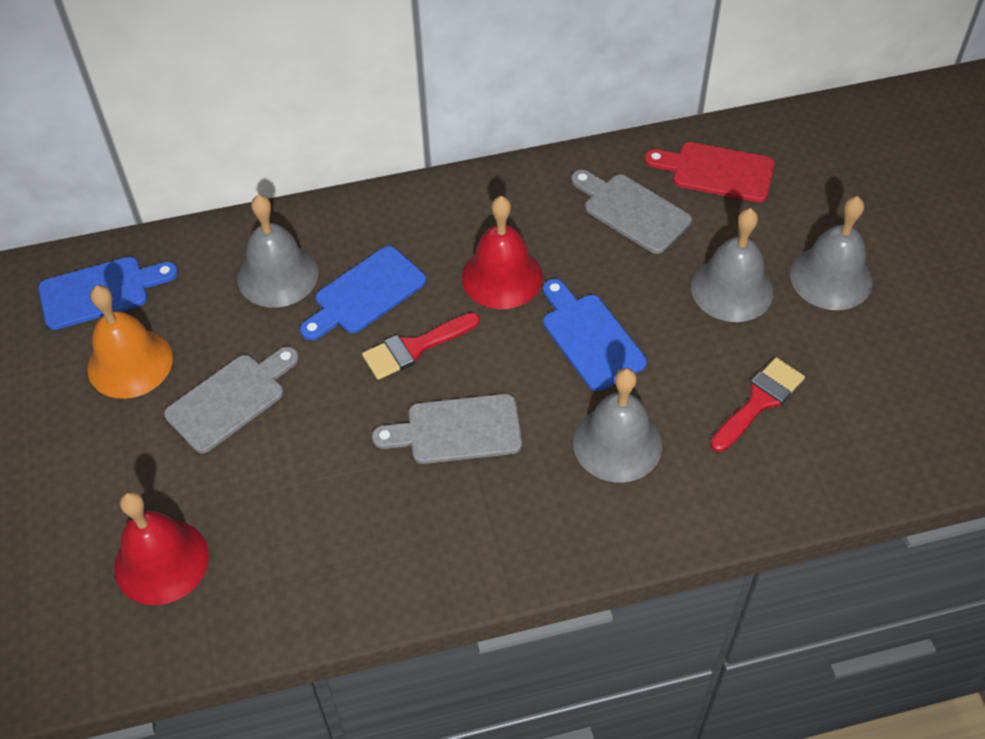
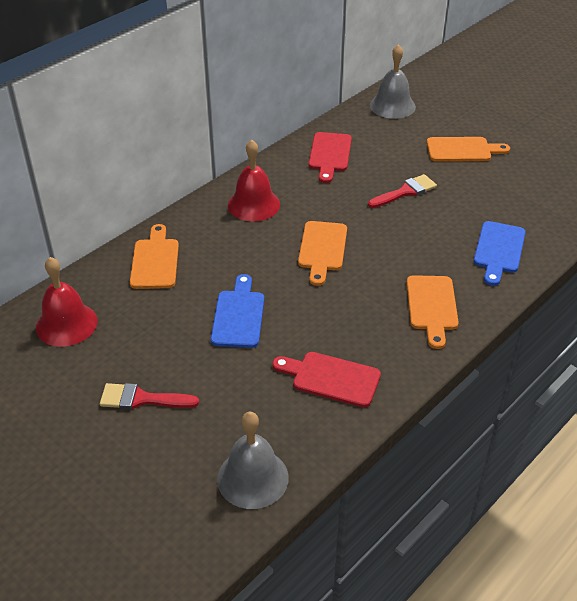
blue cutting board: 3 -> 2
grey bell: 4 -> 2
grey cutting board: 3 -> 0
orange bell: 1 -> 0
orange cutting board: 0 -> 4
red cutting board: 1 -> 2

